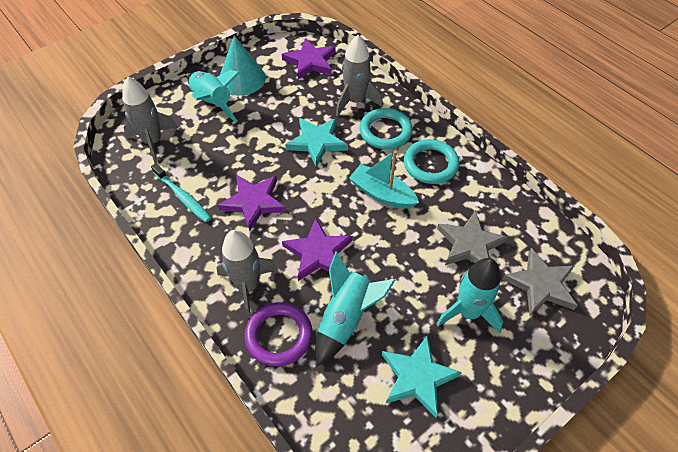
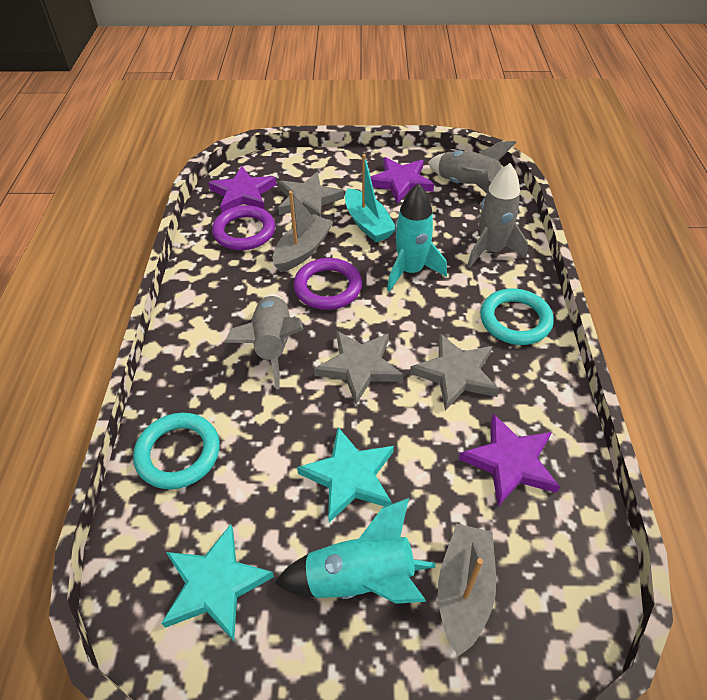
grey boat: 0 -> 2
grey star: 2 -> 3
purple ring: 1 -> 2
turquoise cone: 1 -> 0
turquoise rocket: 3 -> 2
turquoise toothbrush: 1 -> 0

